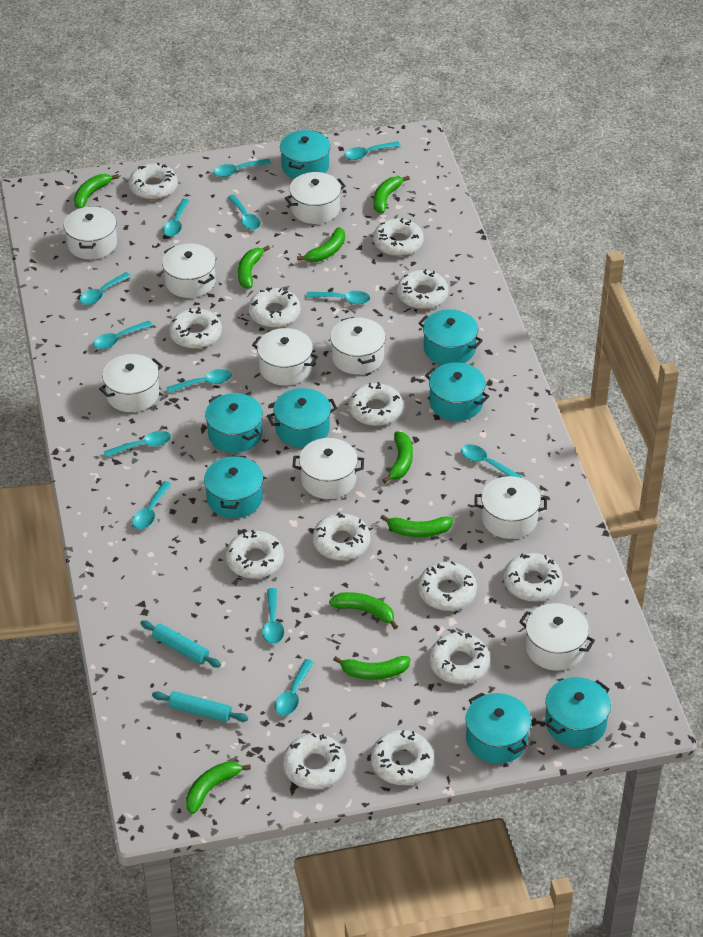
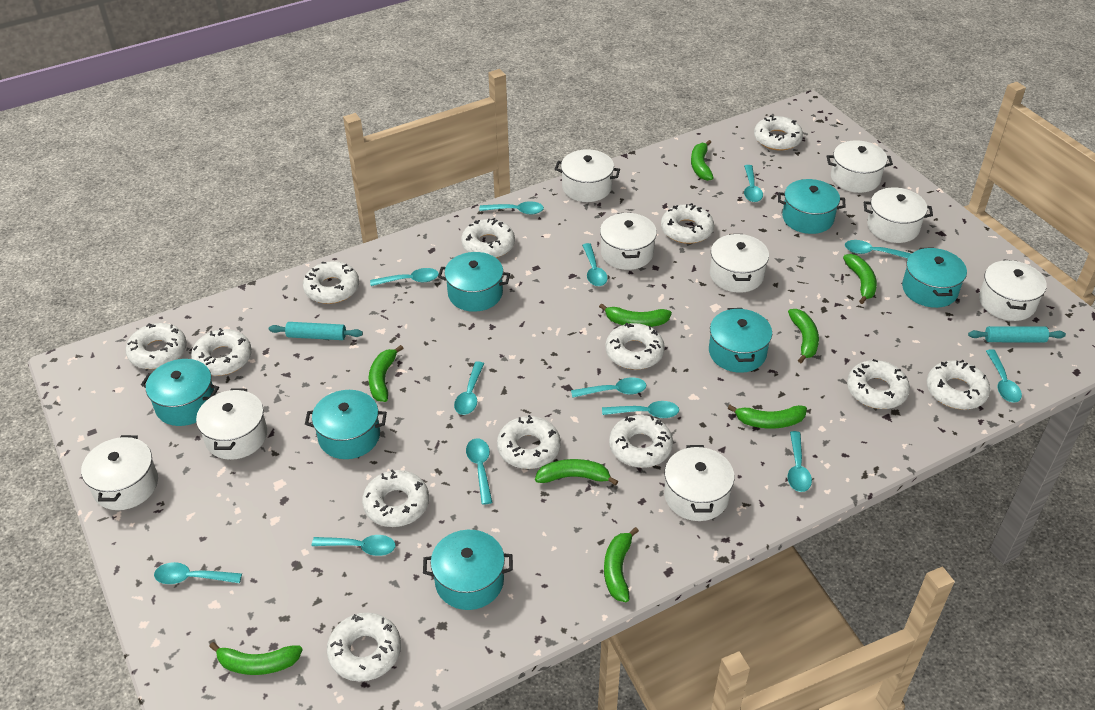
turquoise pot: 8 -> 7

